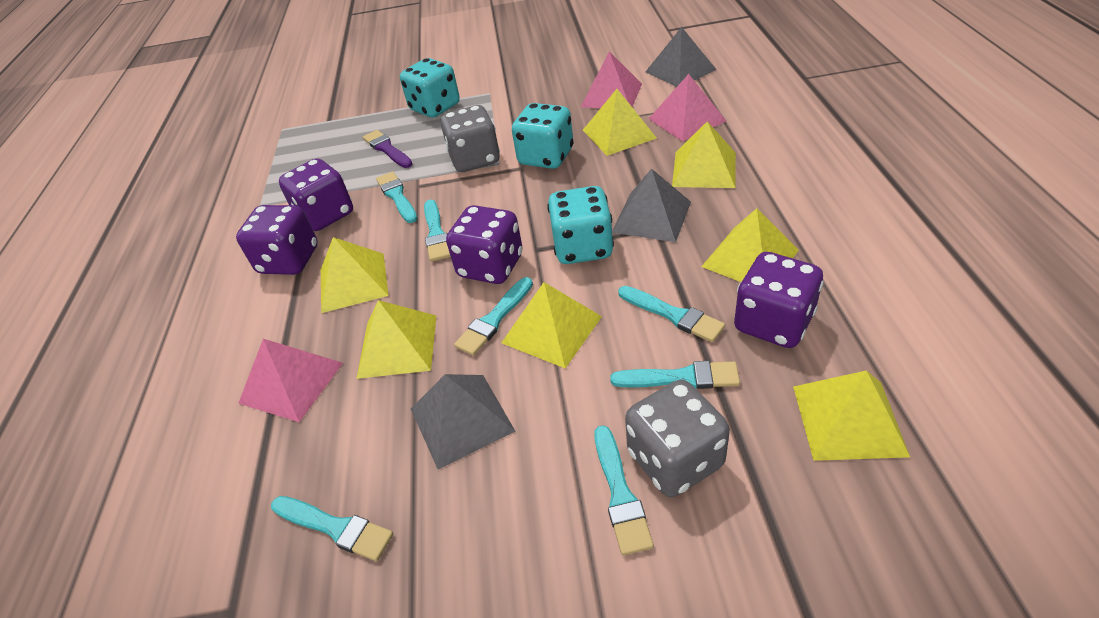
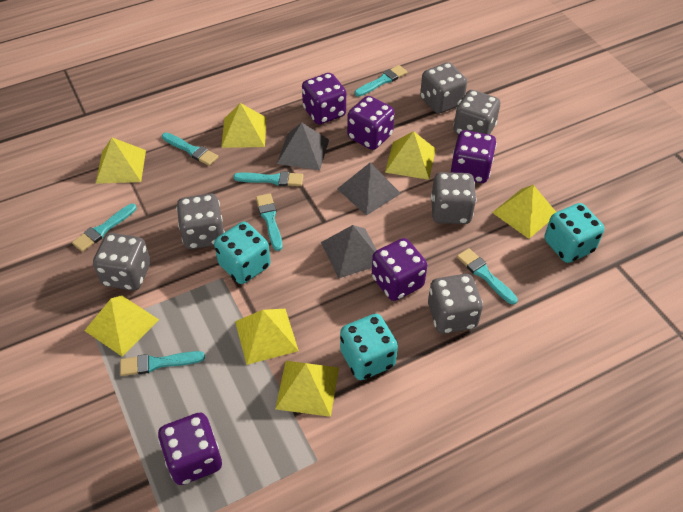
grey dice: 2 -> 6
pink pyramid: 3 -> 0
purple brush: 1 -> 0
purple dice: 4 -> 5

